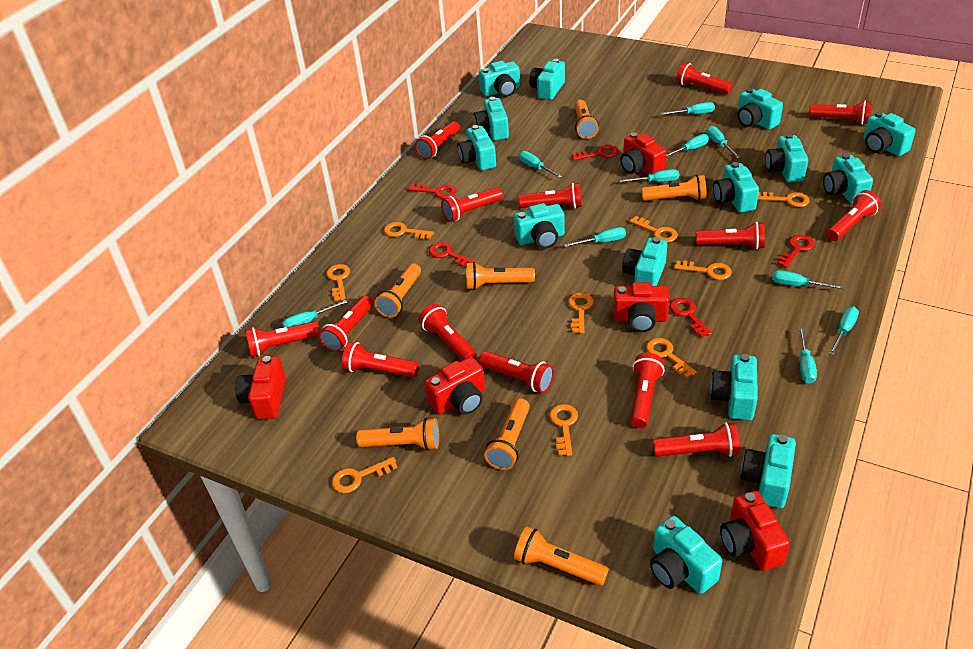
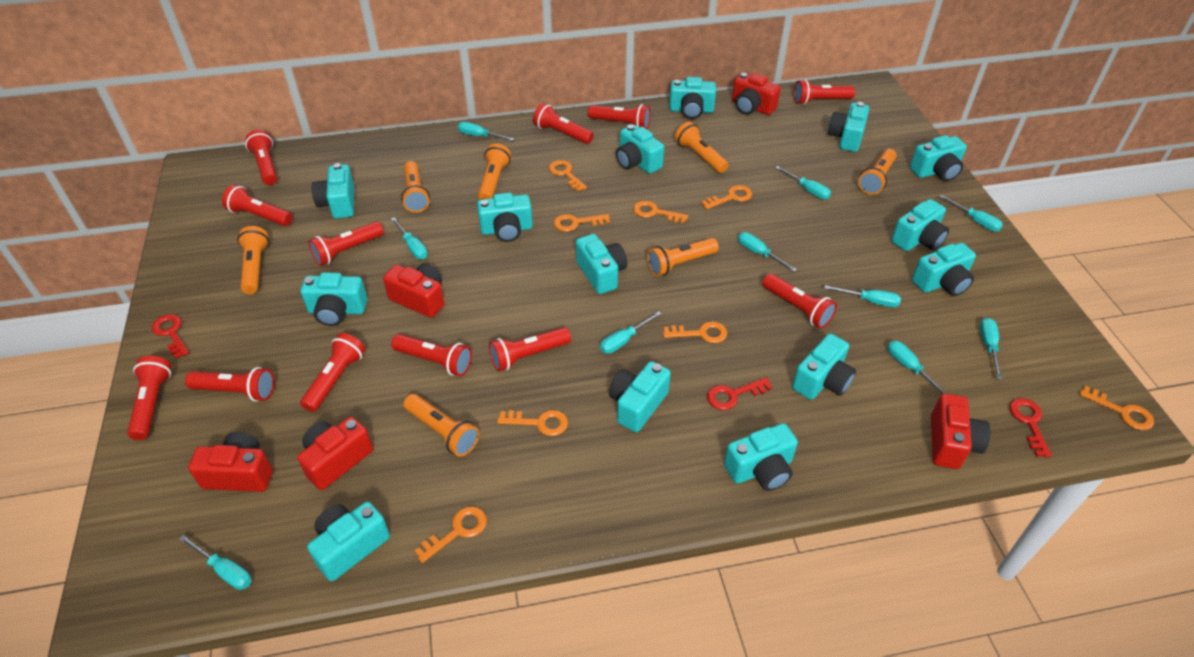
orange key: 9 -> 8
red flashlight: 14 -> 12
red key: 5 -> 3

